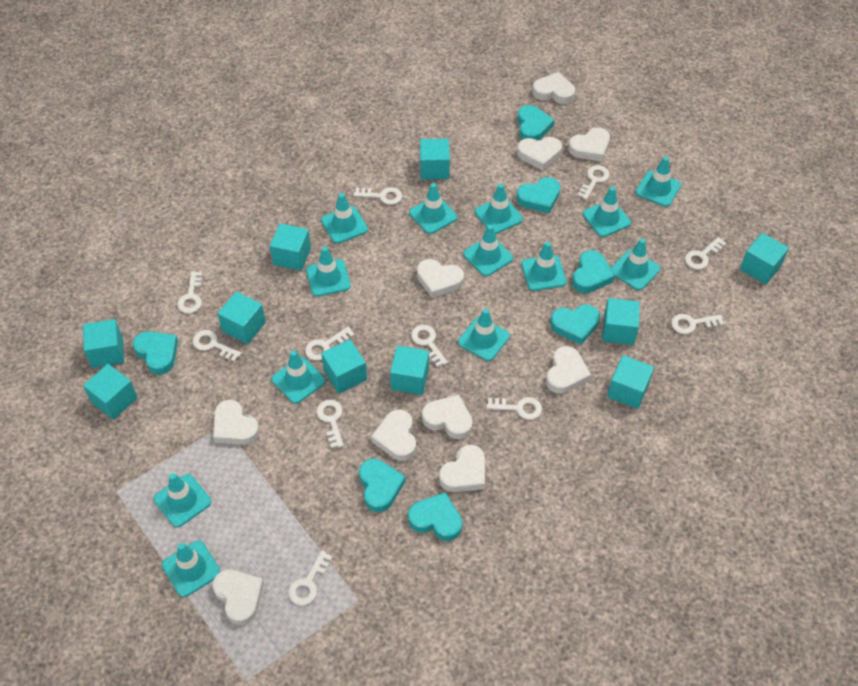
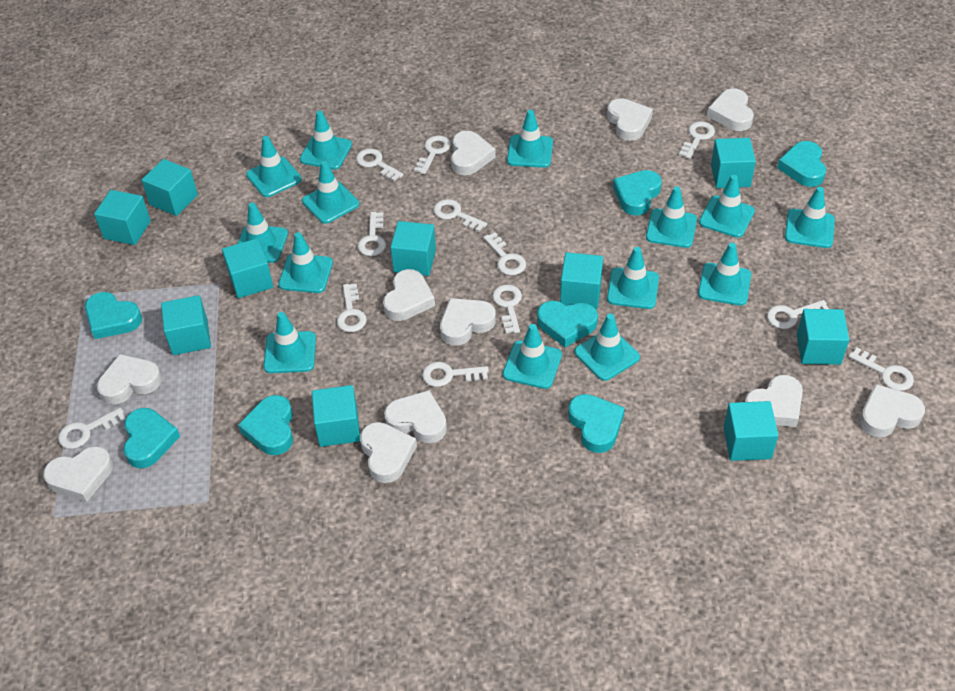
turquoise traffic cone: 13 -> 14
white heart: 10 -> 11
white key: 11 -> 12

